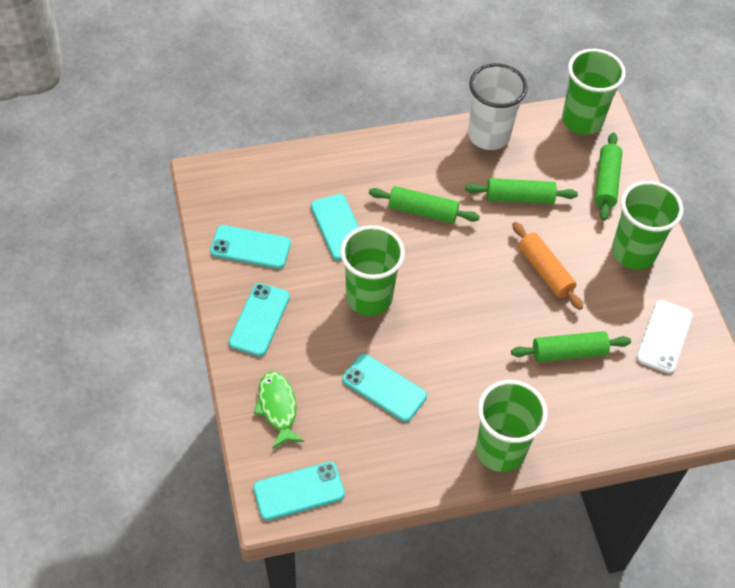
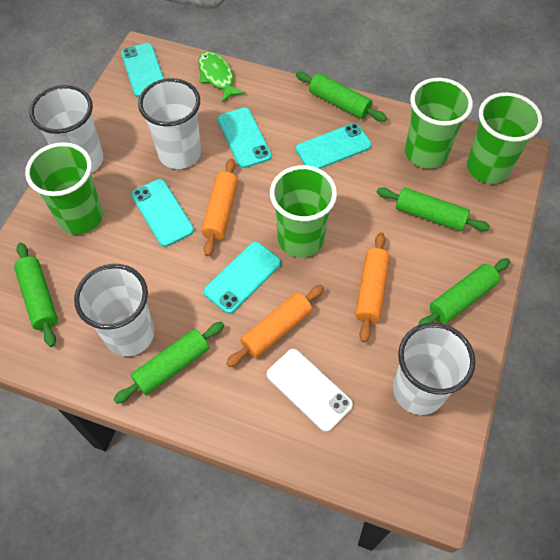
green rolling pin: 4 -> 5
orange rolling pin: 1 -> 3
white cup: 1 -> 4

